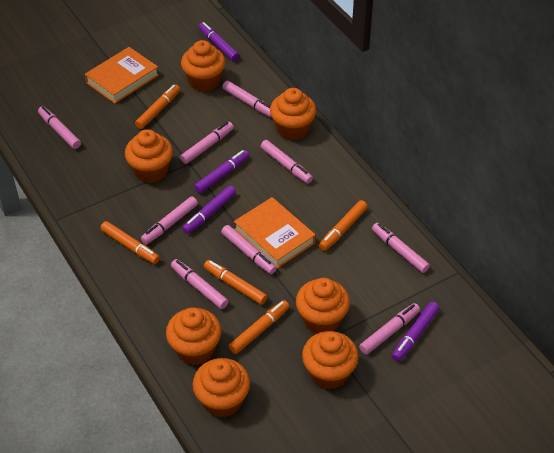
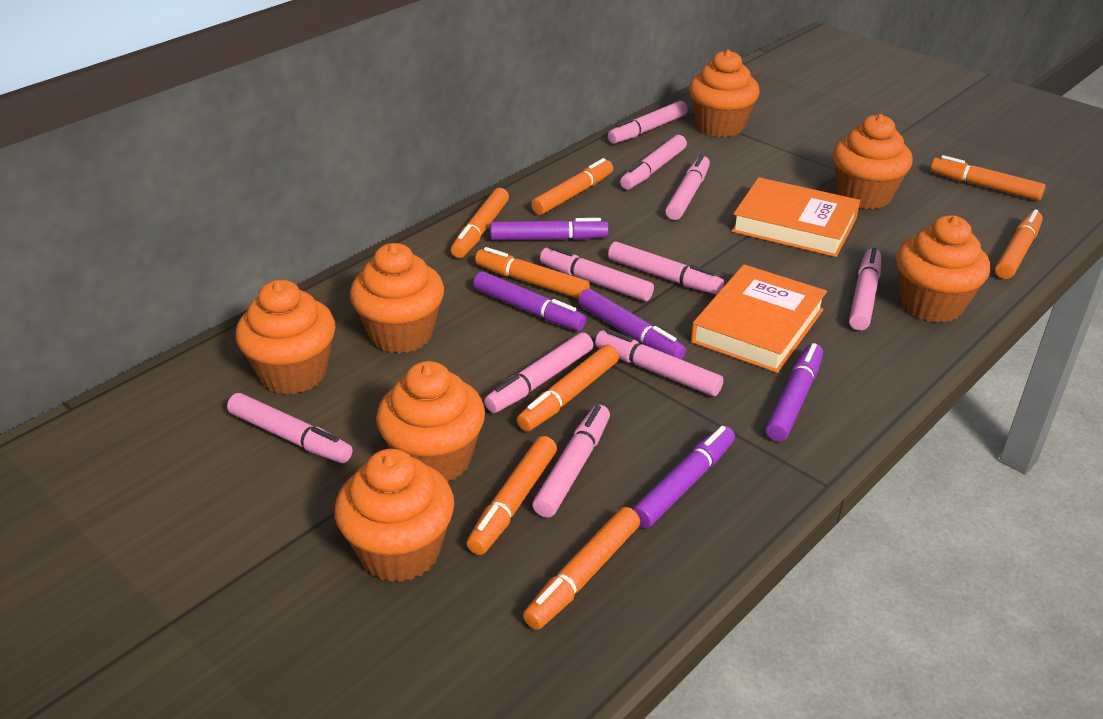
orange marker: 5 -> 8
pink marker: 9 -> 10
purple marker: 4 -> 5

